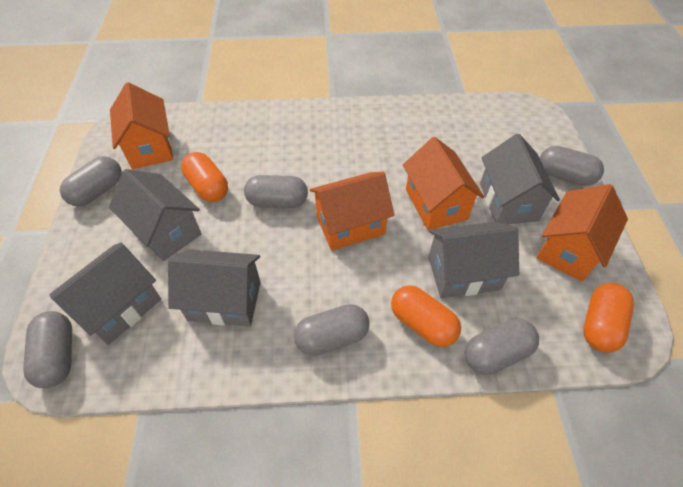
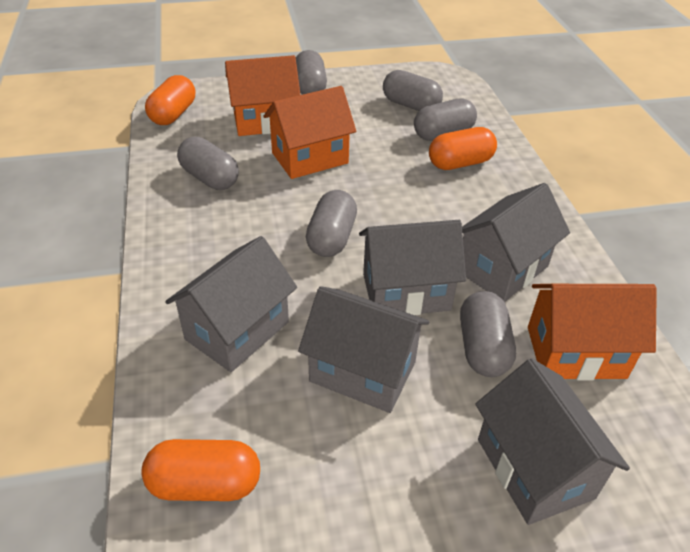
orange house: 4 -> 3

